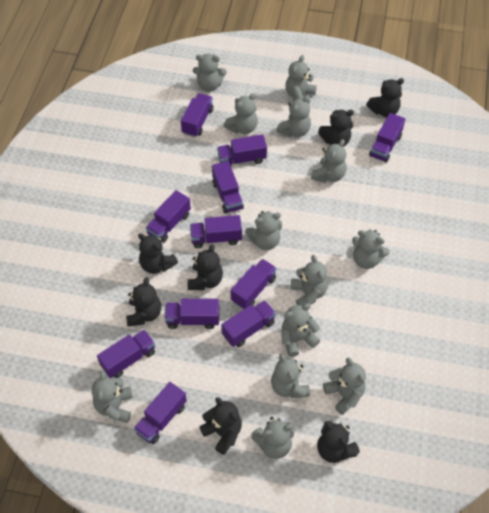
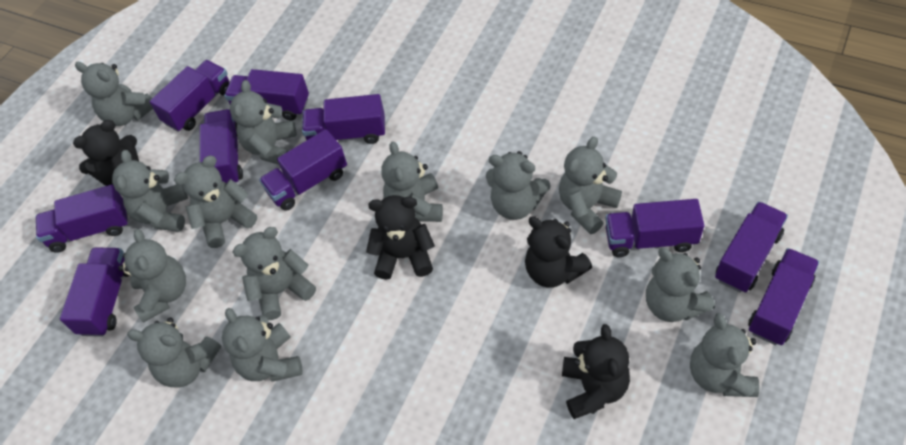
black teddy bear: 7 -> 4
purple truck: 11 -> 10

